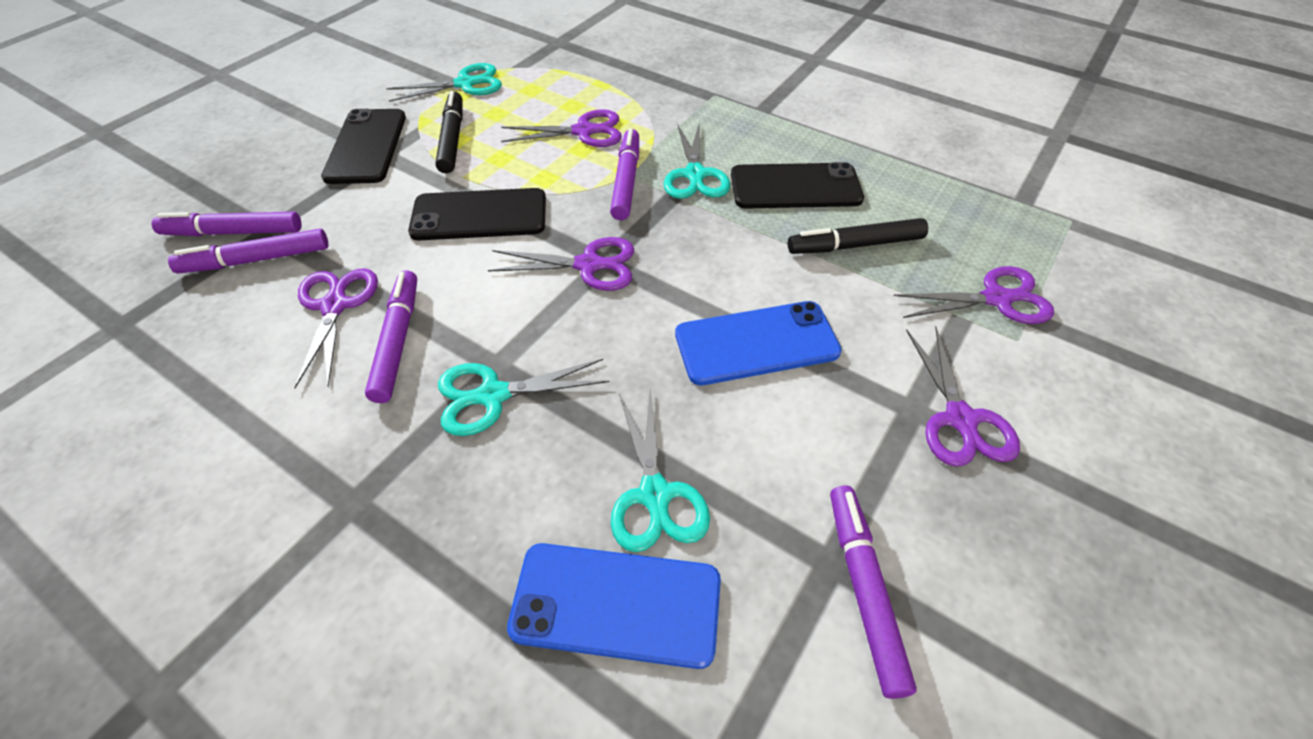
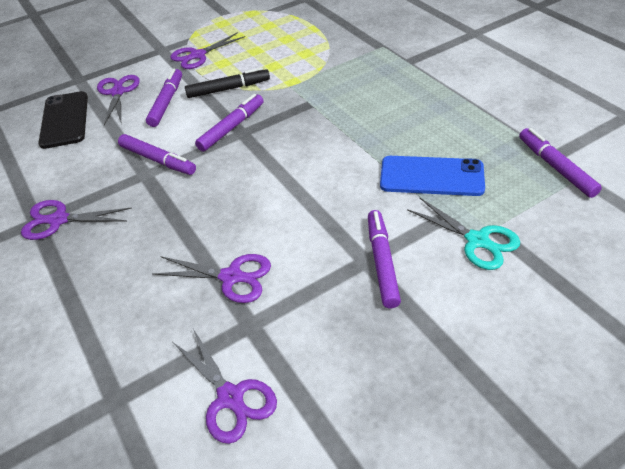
black marker: 2 -> 1
black phone: 3 -> 1
blue phone: 2 -> 1
turquoise scissors: 4 -> 1

